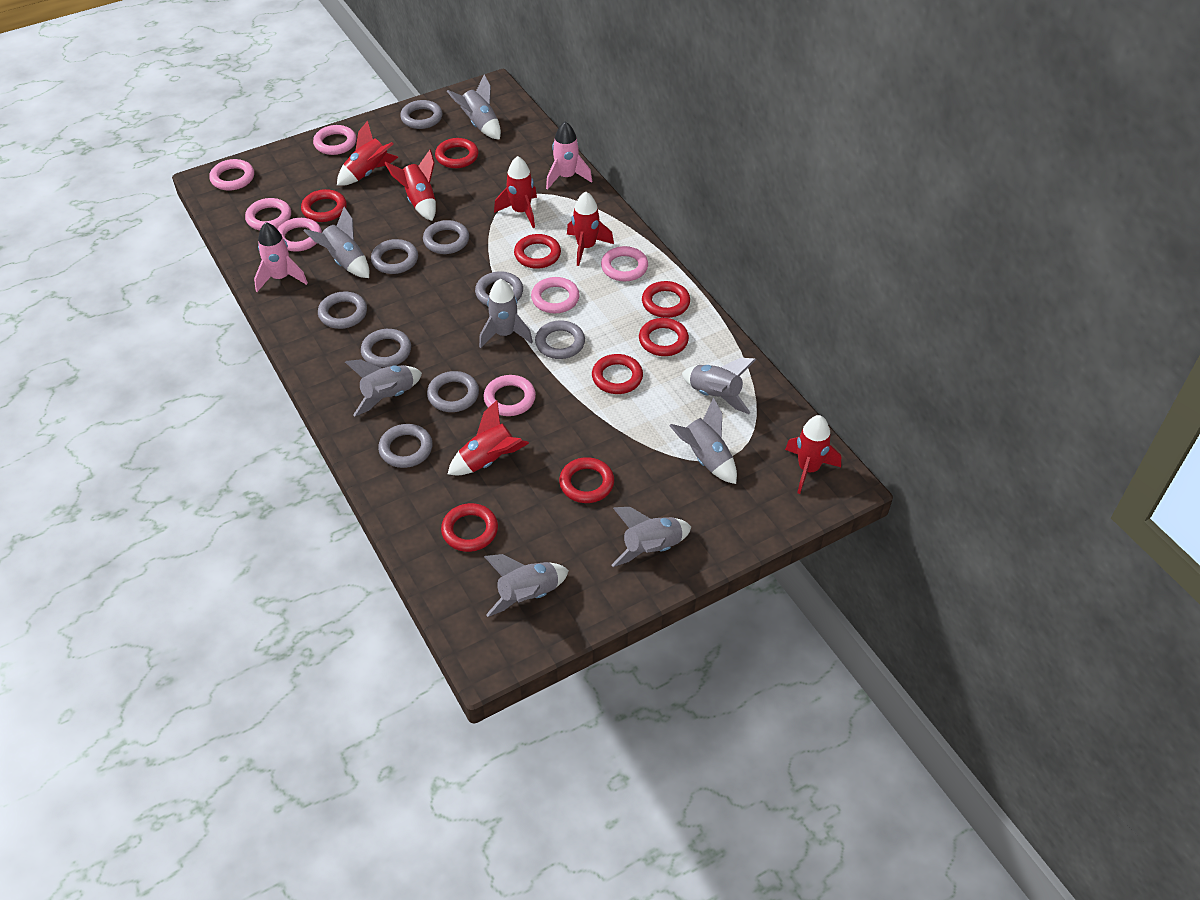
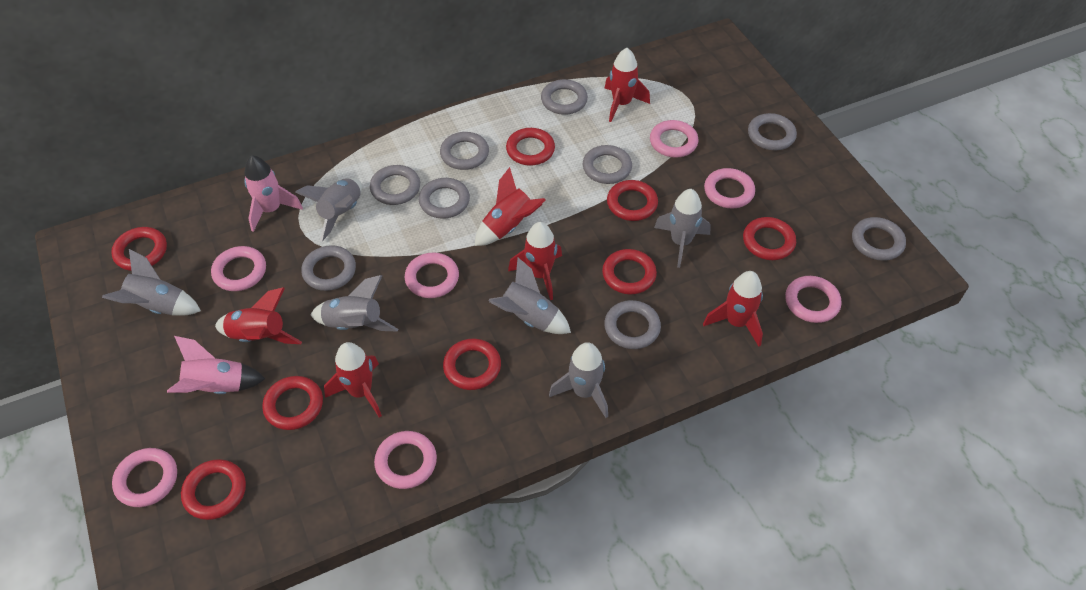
grey rocket: 8 -> 6

